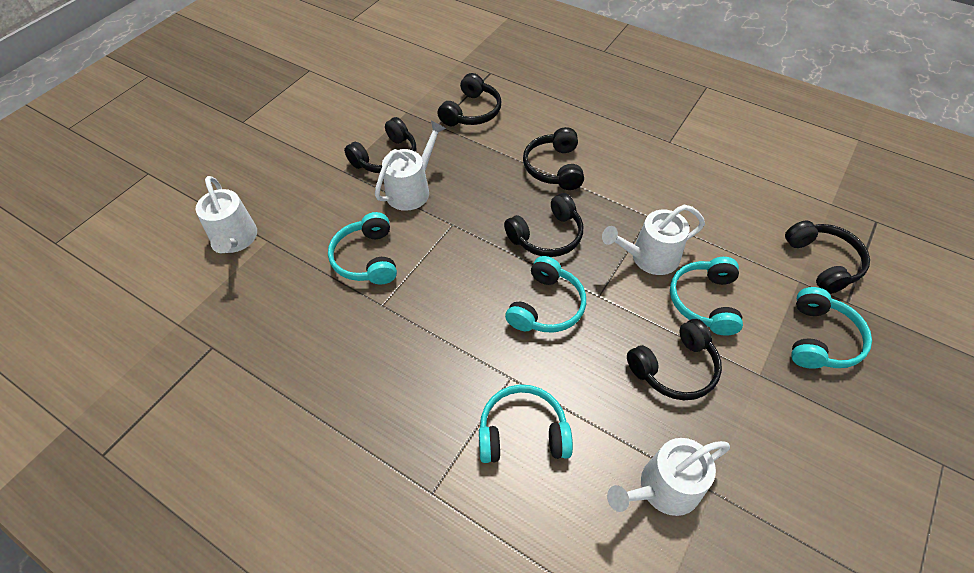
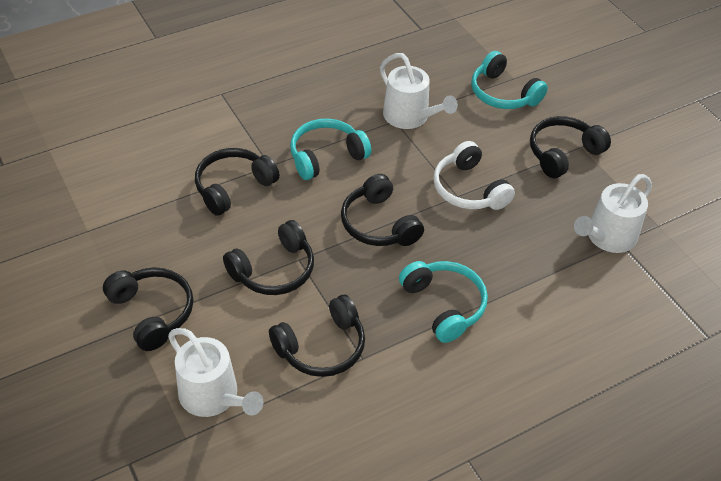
turquoise headphones: 5 -> 3
white headphones: 0 -> 1
white watering can: 4 -> 3

